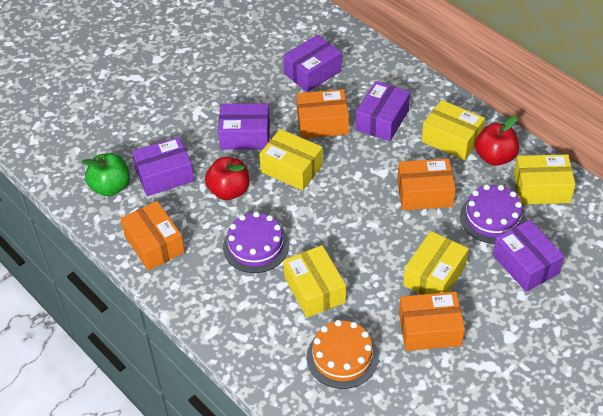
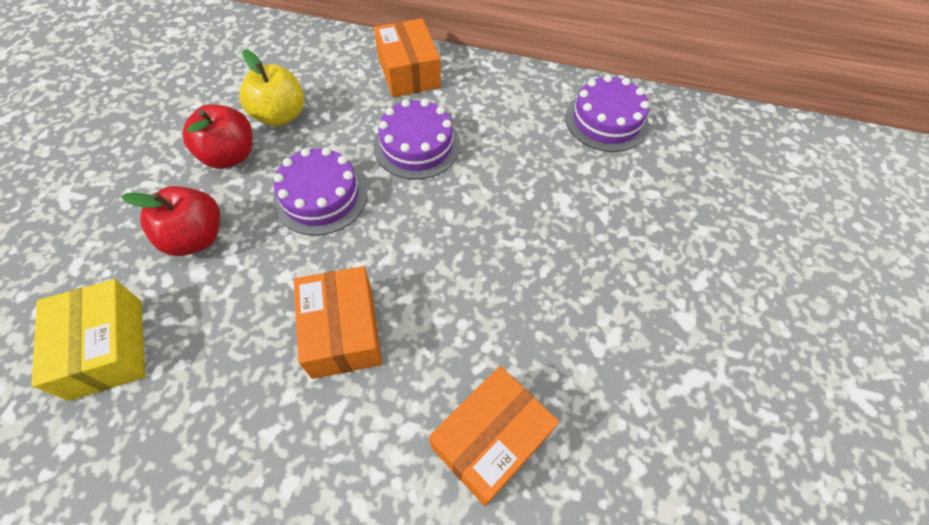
green apple: 1 -> 0
orange box: 4 -> 3
orange cake: 1 -> 0
purple box: 5 -> 0
purple cake: 2 -> 3
yellow apple: 0 -> 1
yellow box: 5 -> 1

